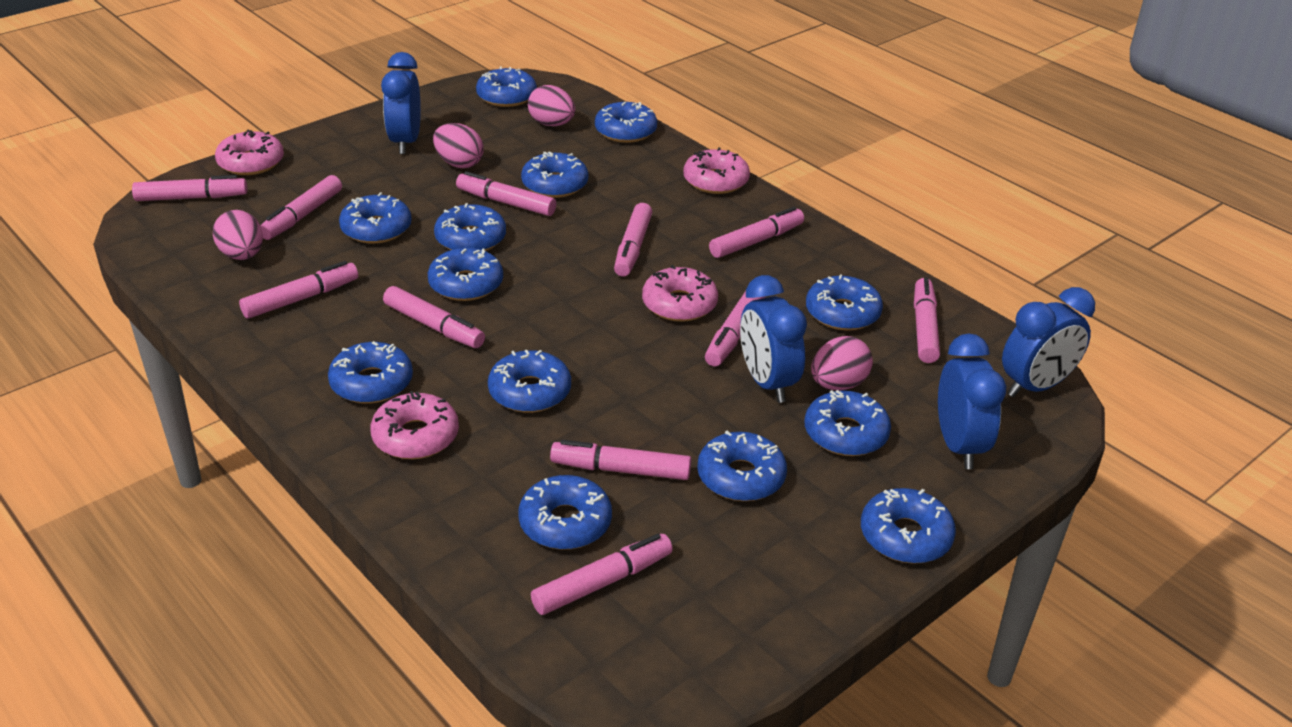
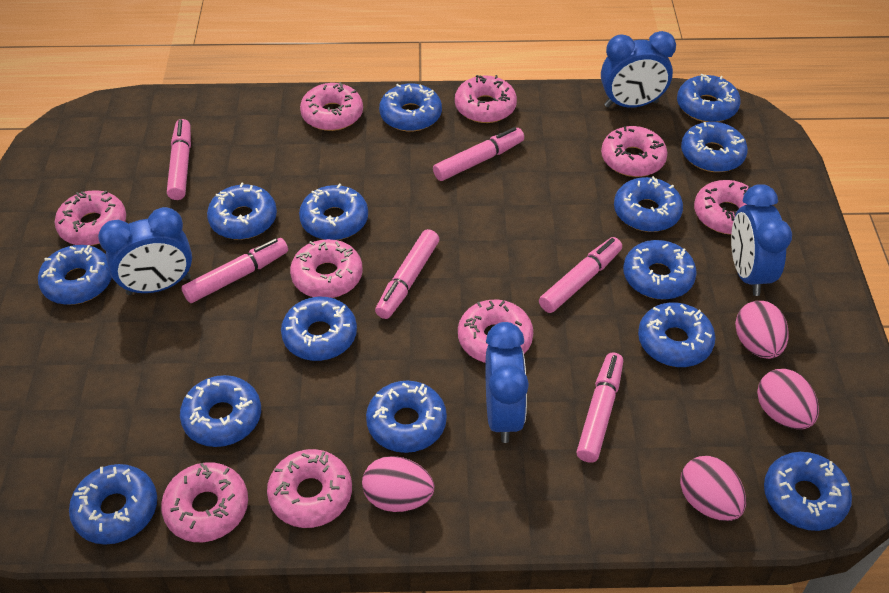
blue donut: 13 -> 14
pink donut: 4 -> 9
pink marker: 11 -> 6

